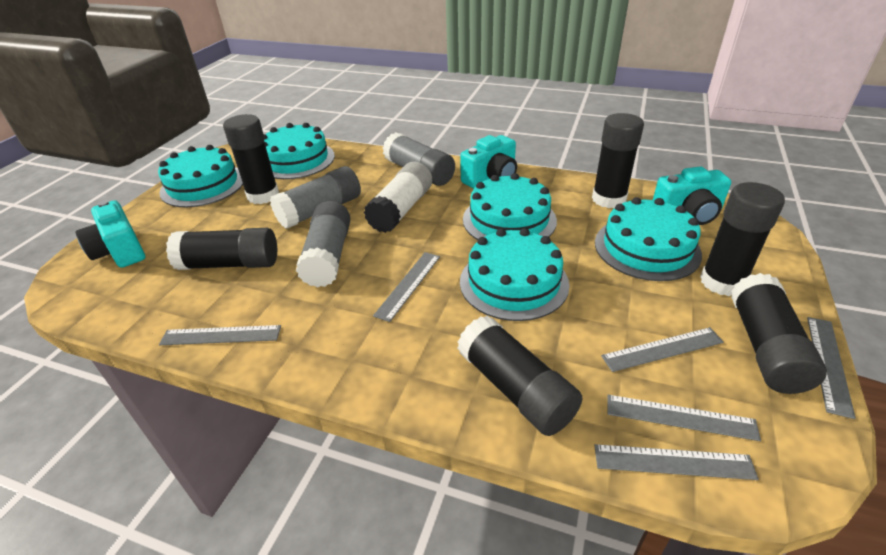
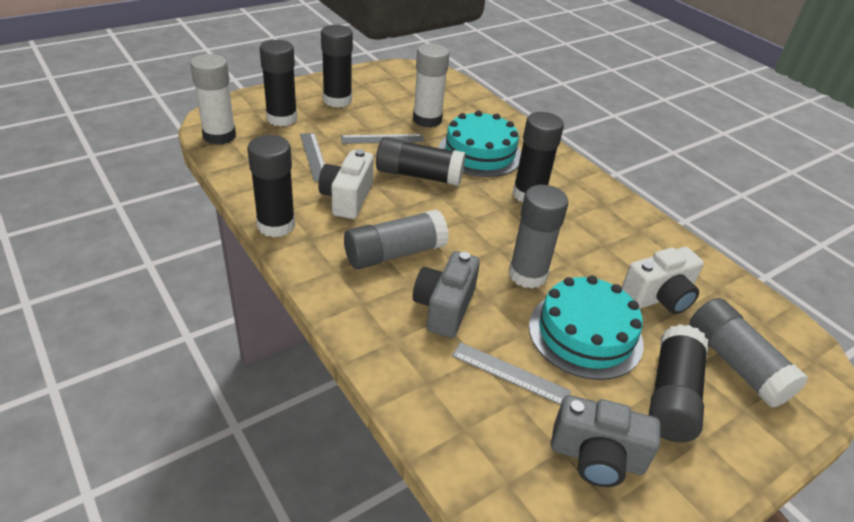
grey camera: 0 -> 2
grey ruler: 6 -> 3
turquoise cake: 5 -> 2
turquoise camera: 3 -> 0
white camera: 0 -> 2
white glue stick: 1 -> 2

